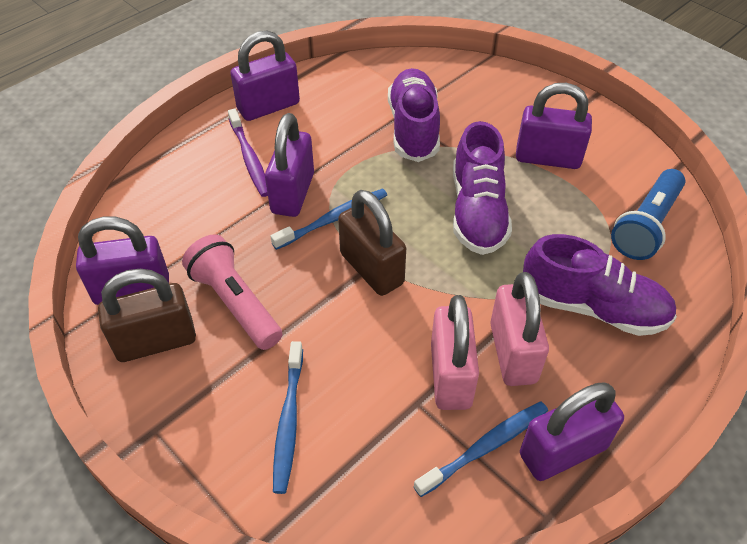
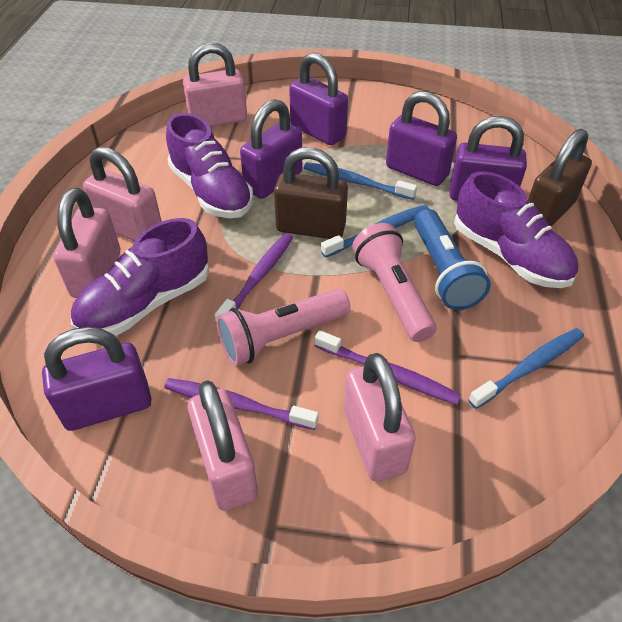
pink flashlight: 1 -> 2
pink padlock: 2 -> 5
purple toothbrush: 1 -> 3

